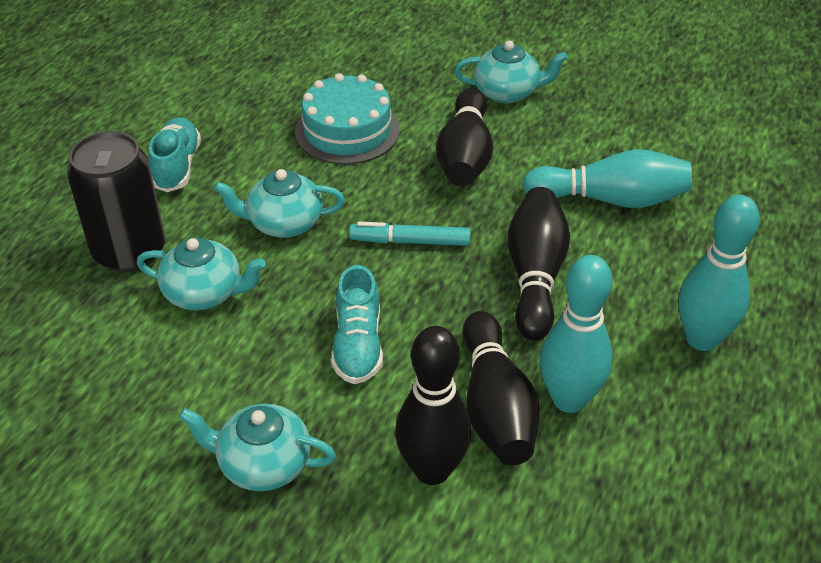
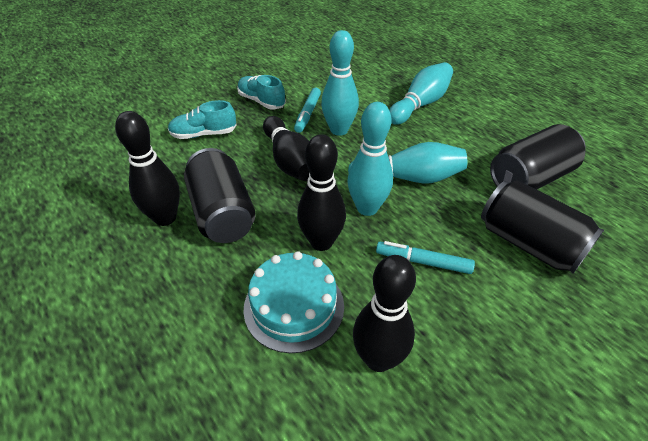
black can: 1 -> 3
turquoise bowling pin: 3 -> 4
turquoise marker: 1 -> 2
turquoise teapot: 4 -> 0

